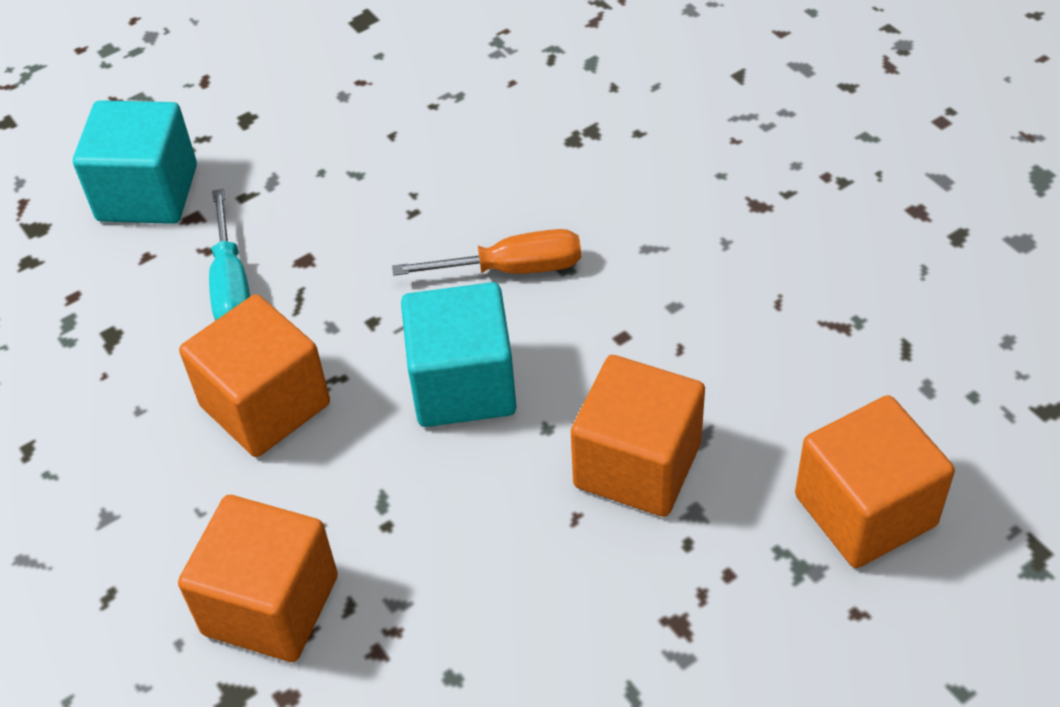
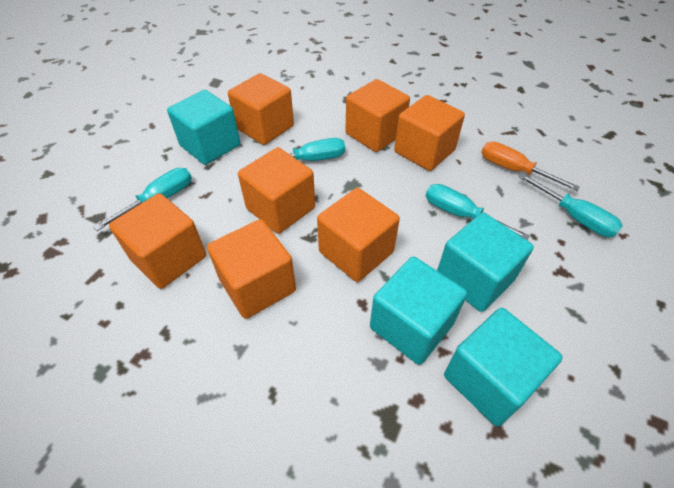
orange cube: 4 -> 7
turquoise cube: 2 -> 4
turquoise screwdriver: 1 -> 4

